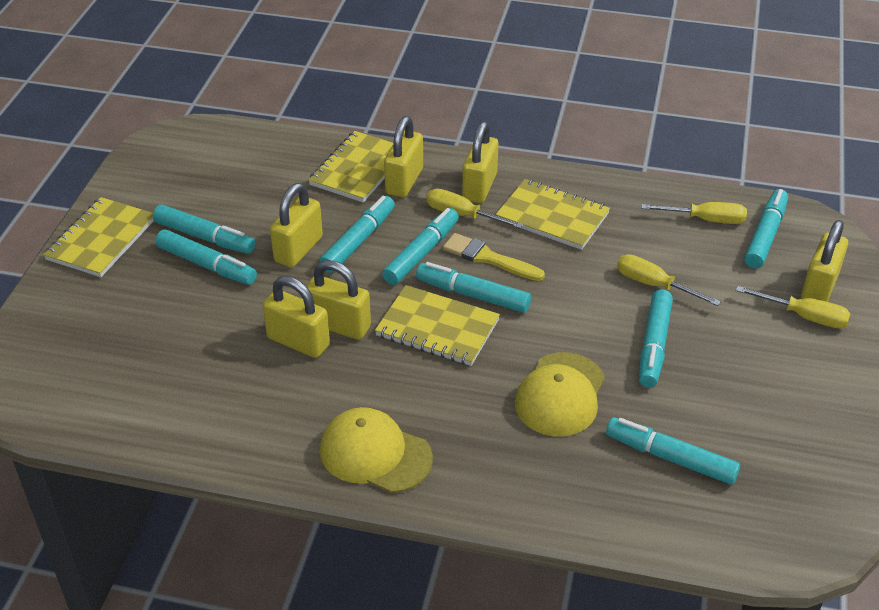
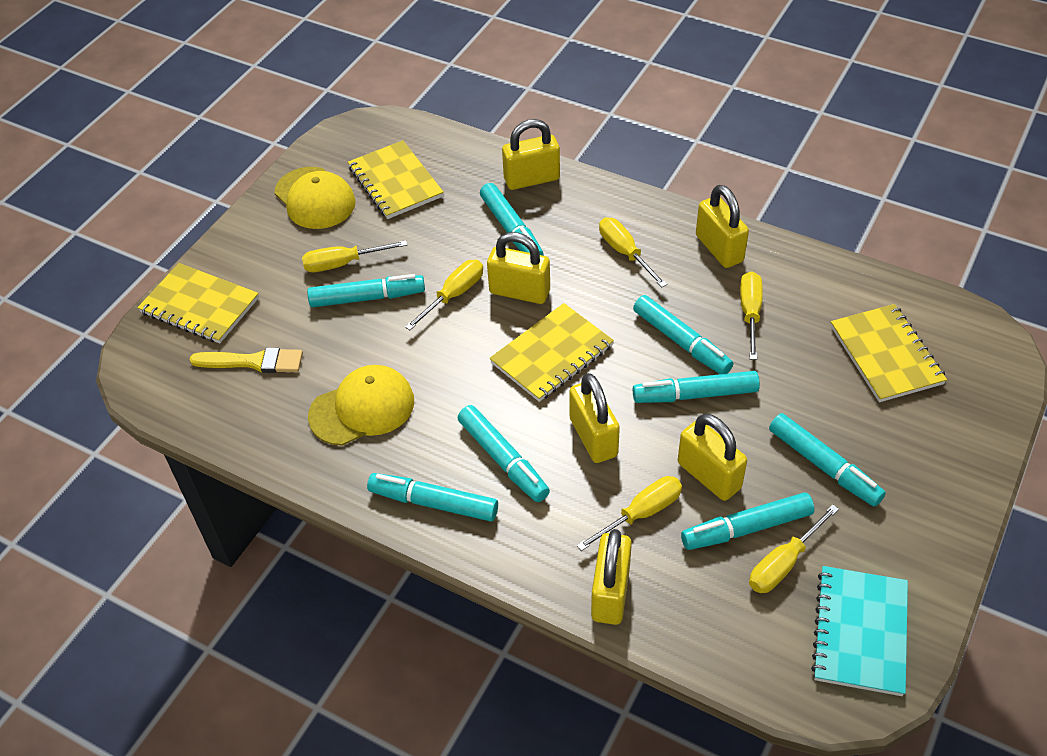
turquoise notebook: 0 -> 1
yellow screwdriver: 4 -> 6

